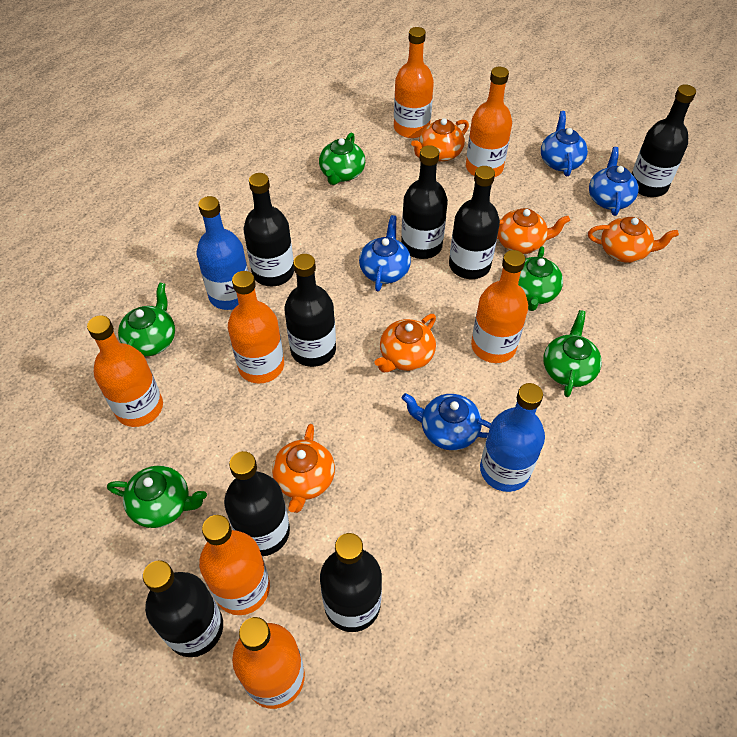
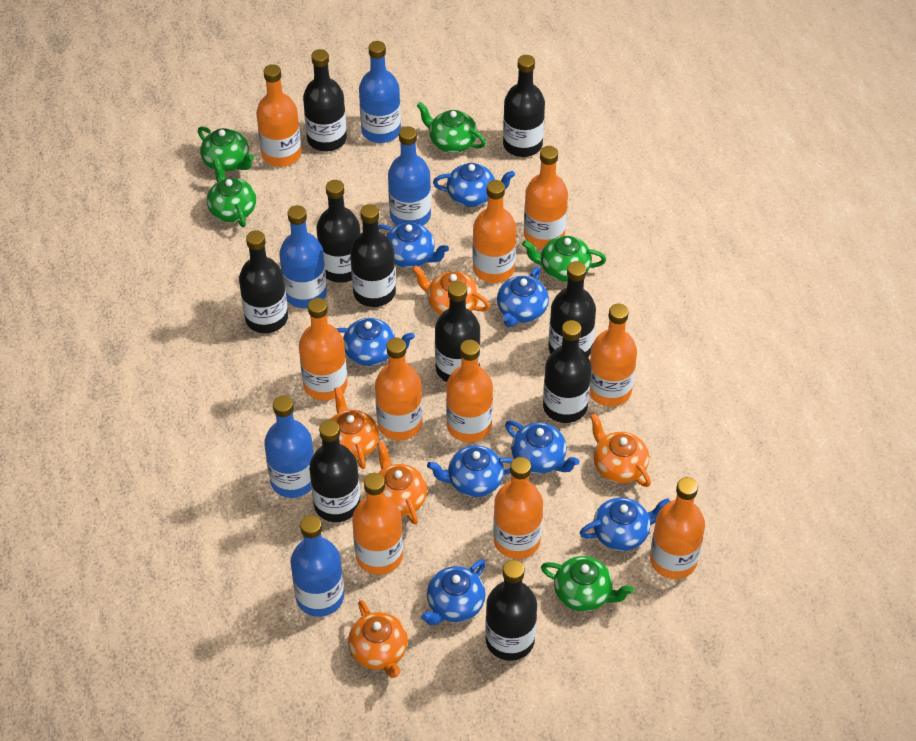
black bottle: 8 -> 10
blue bottle: 2 -> 5
blue teapot: 4 -> 8
orange bottle: 7 -> 10

